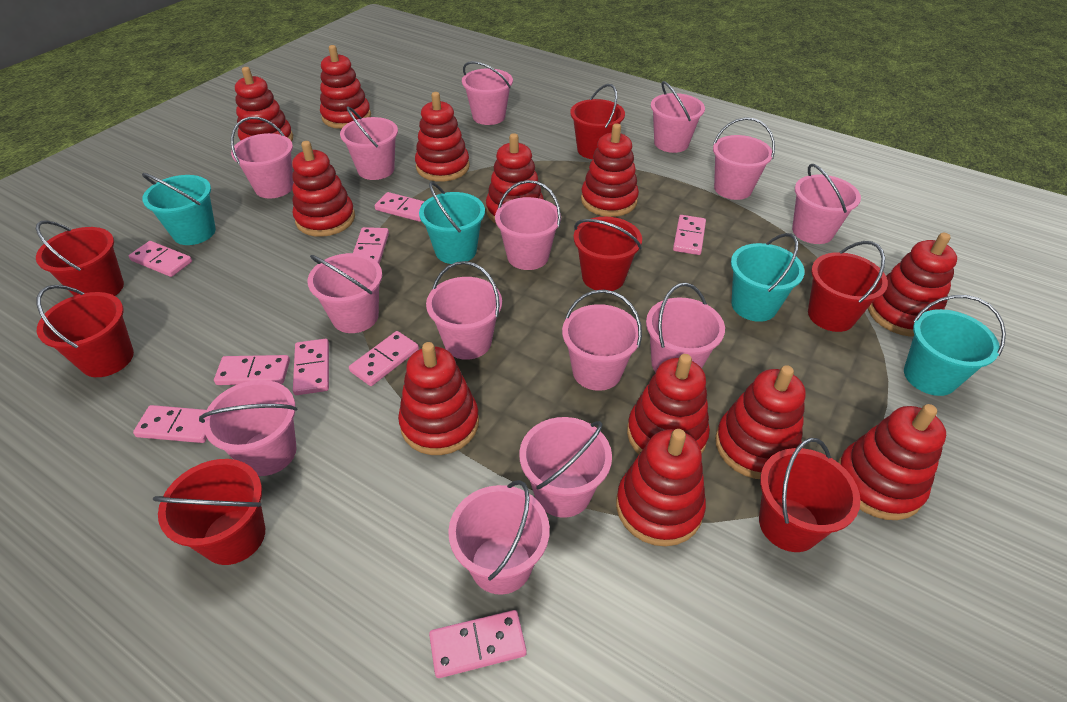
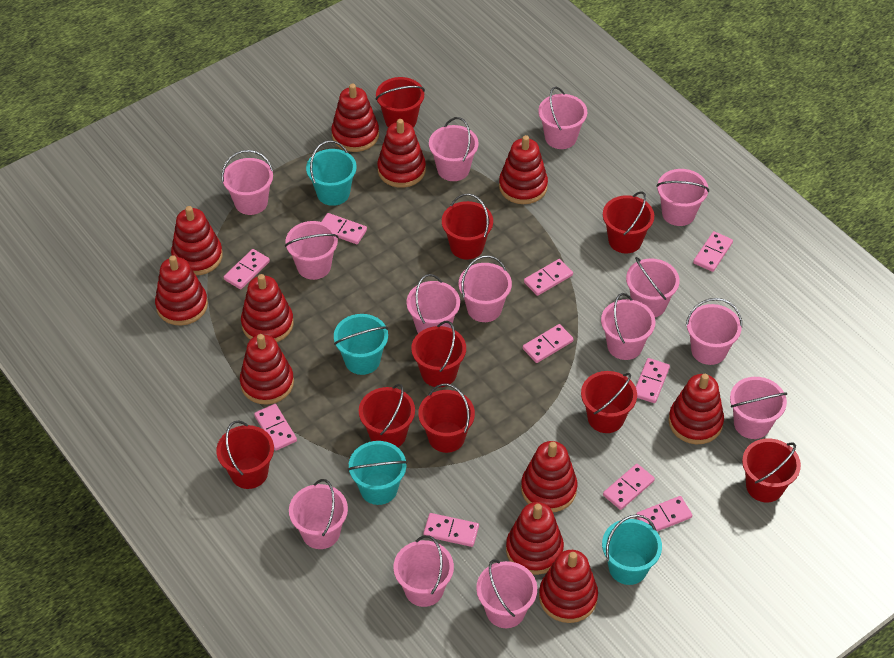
pink domino: 9 -> 10
red bucket: 7 -> 9
red stacking toy: 12 -> 11

